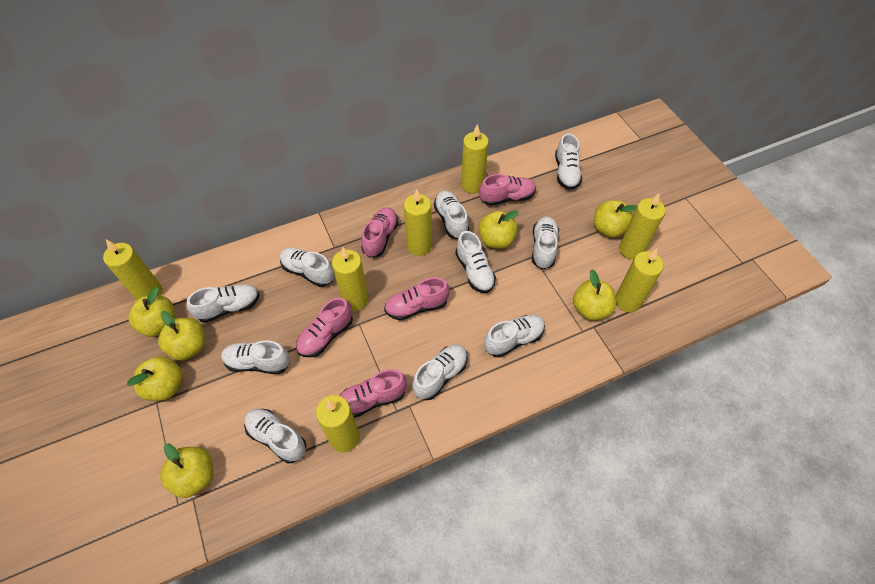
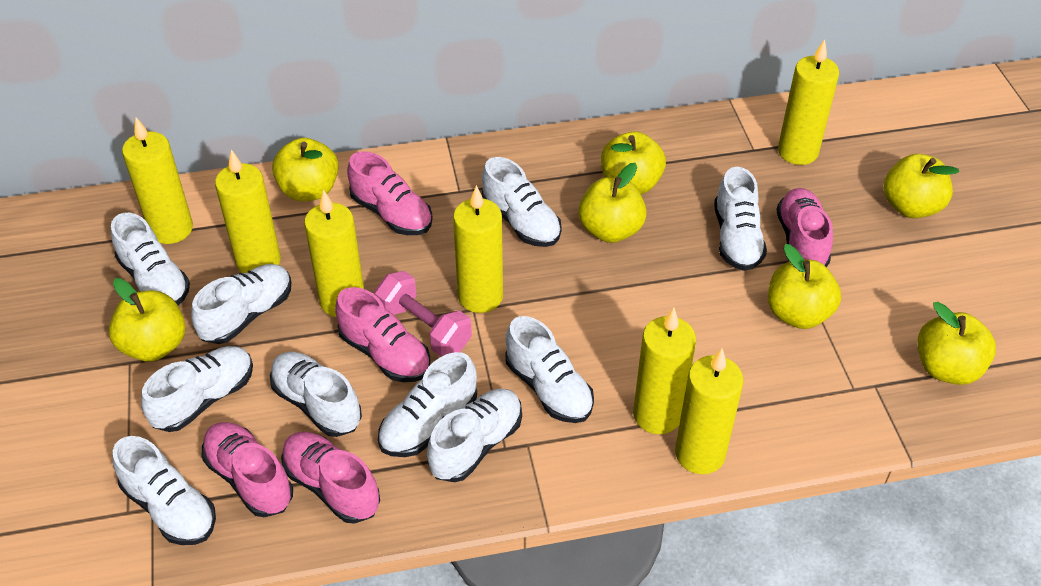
pink dumbbell: 0 -> 1

